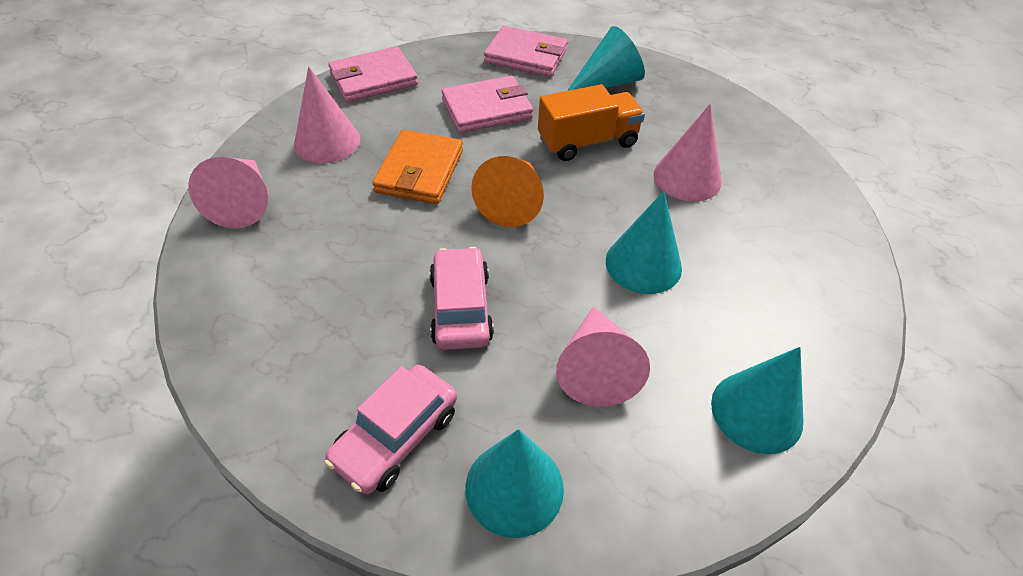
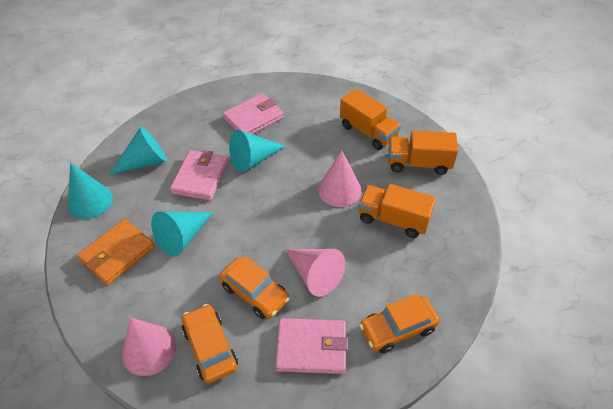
orange car: 0 -> 3
orange cone: 1 -> 0
orange truck: 1 -> 3
pink car: 2 -> 0
pink cone: 4 -> 3

